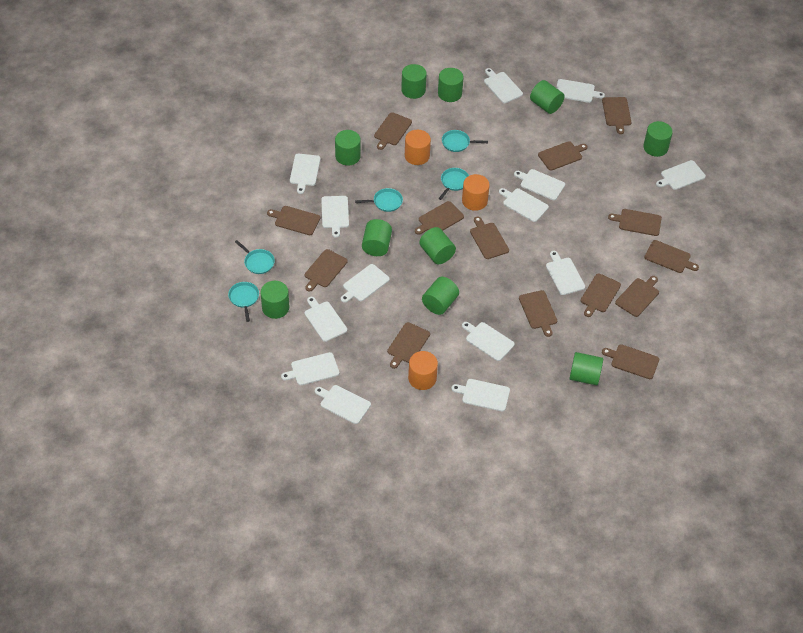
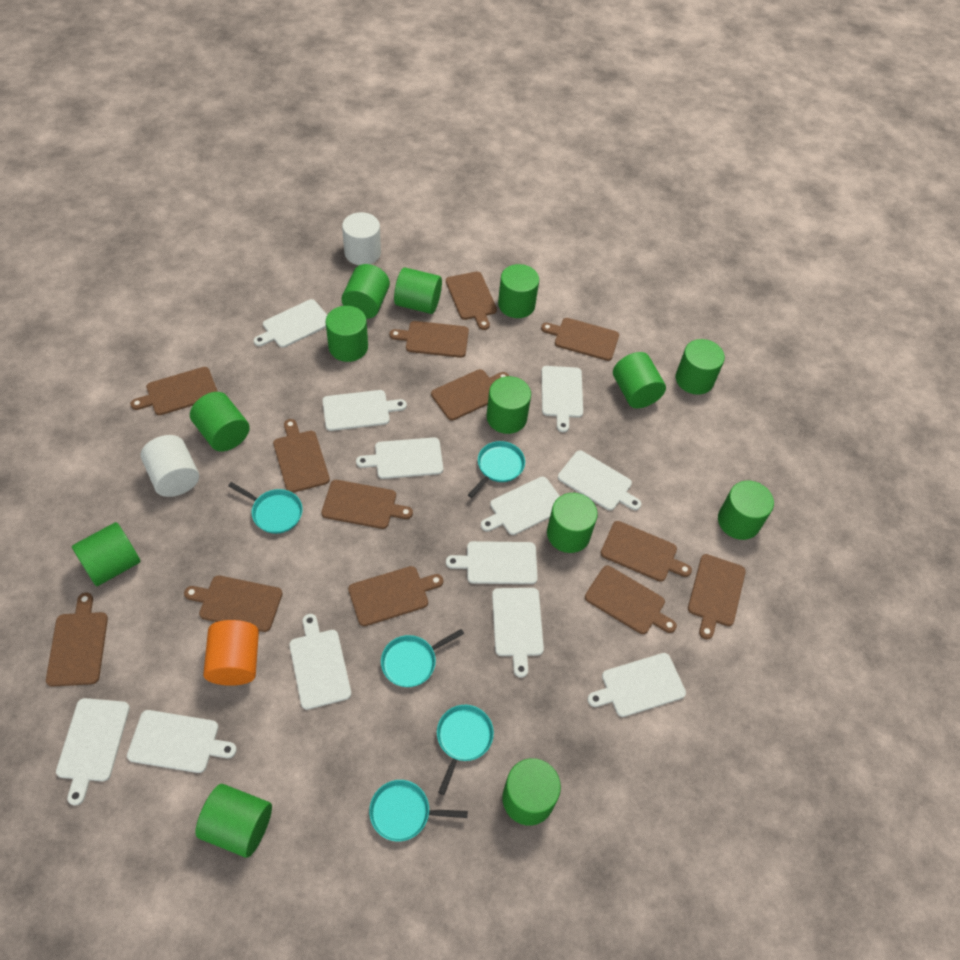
brown cutting board: 14 -> 13
green cylinder: 10 -> 13
orange cylinder: 3 -> 1
white cutting board: 14 -> 12
white cylinder: 0 -> 2

